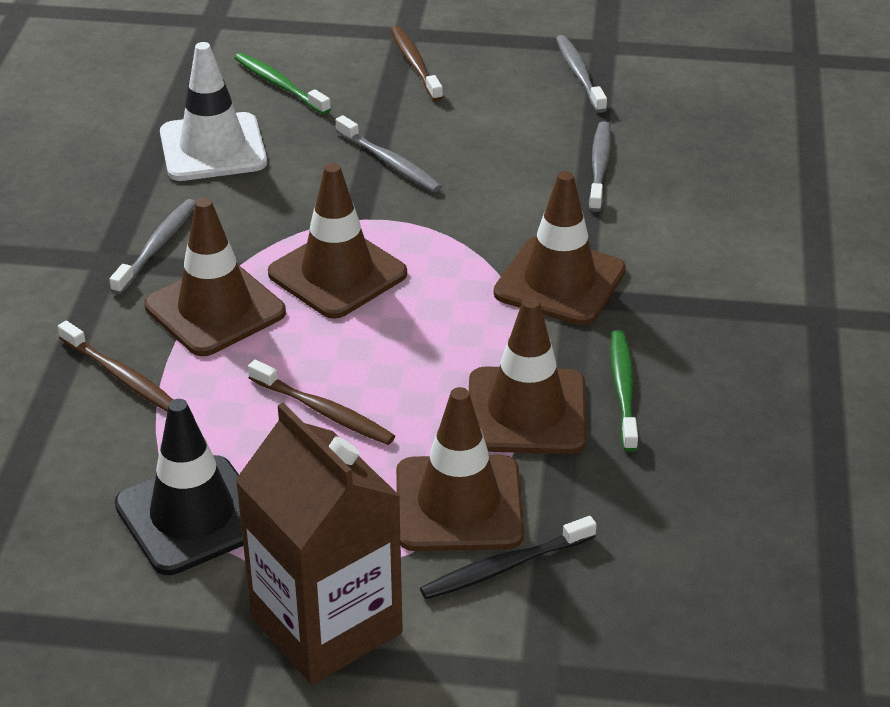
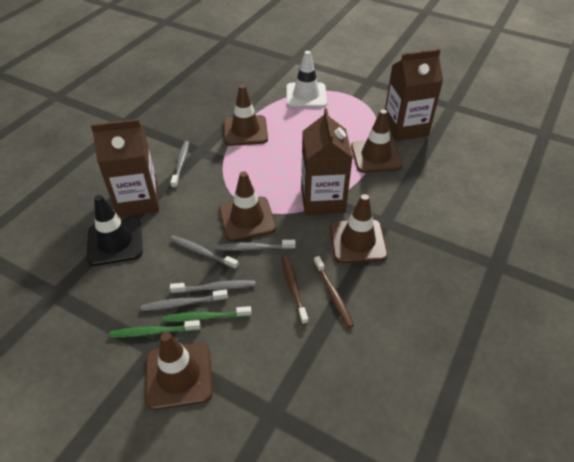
black toothbrush: 1 -> 0
brown carton: 1 -> 3
brown toothbrush: 3 -> 2
grey toothbrush: 4 -> 5

